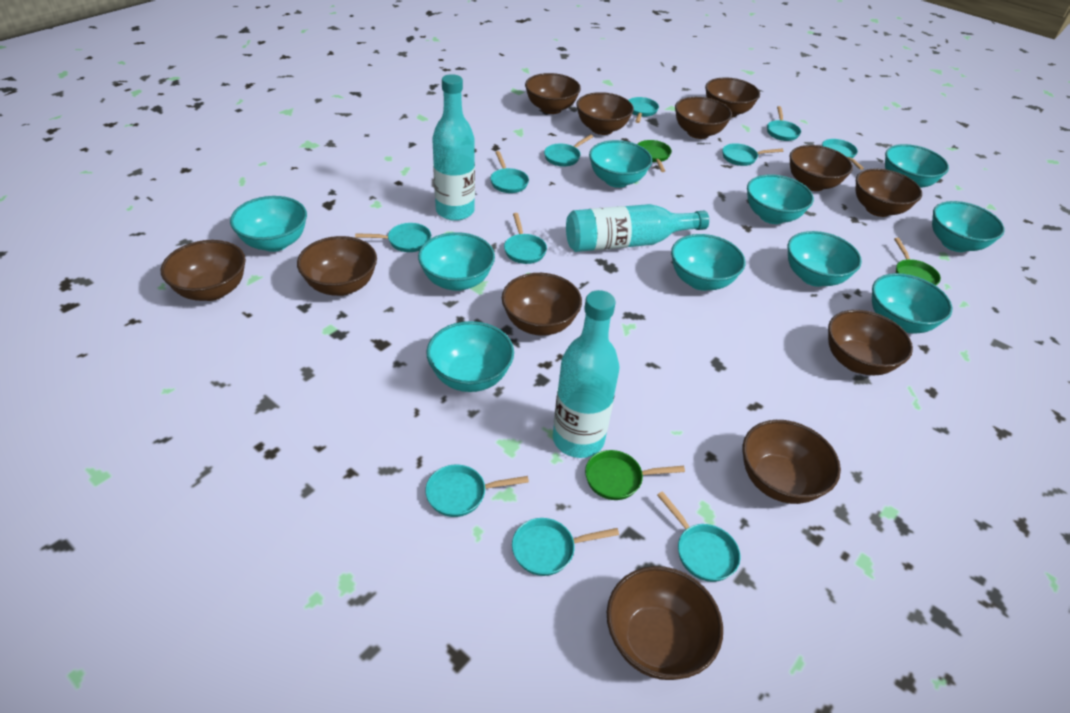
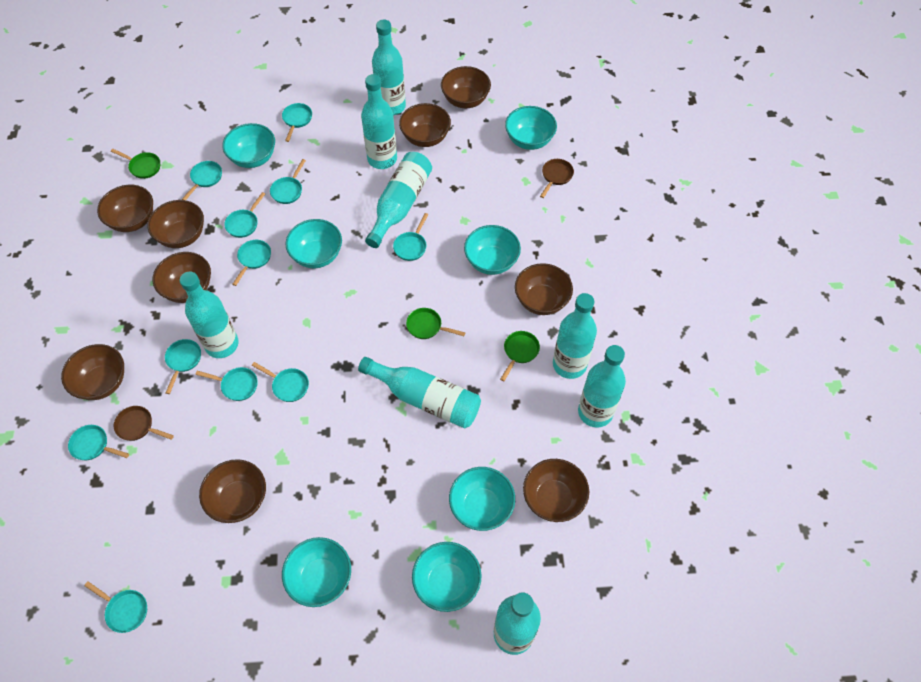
brown bowl: 12 -> 9
brown pan: 0 -> 2
turquoise bottle: 3 -> 8
turquoise bowl: 10 -> 7

